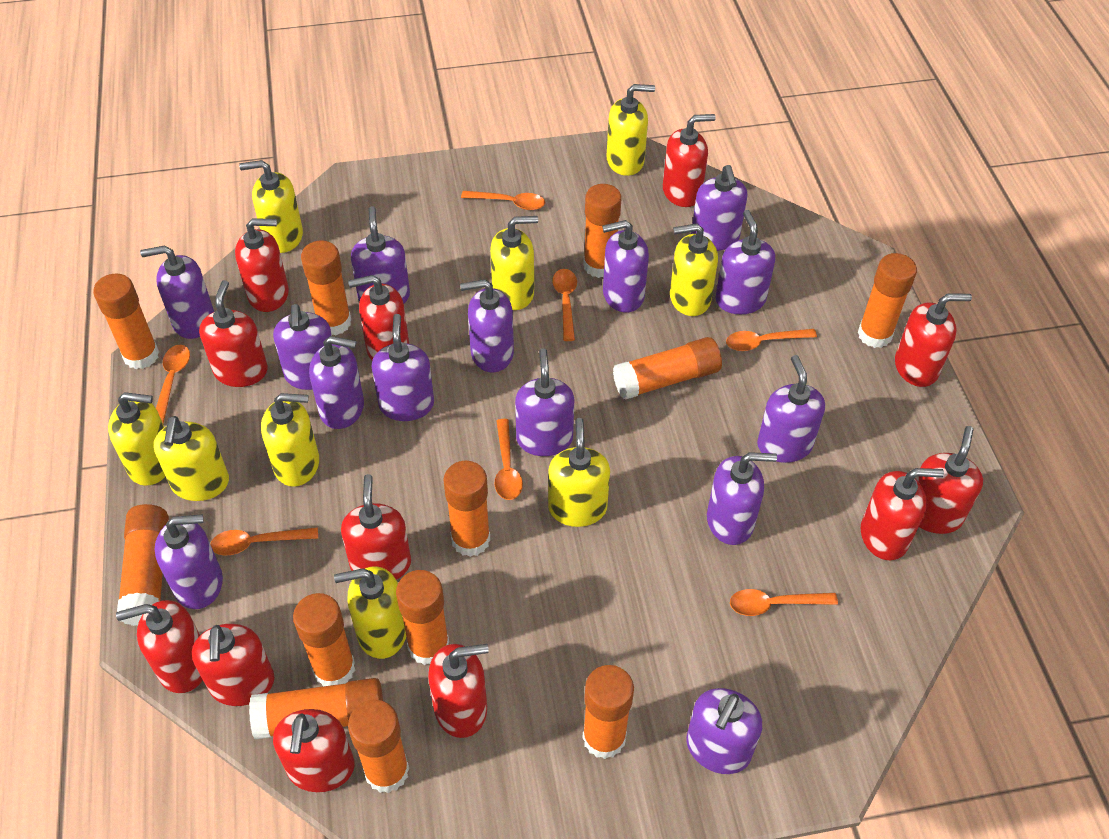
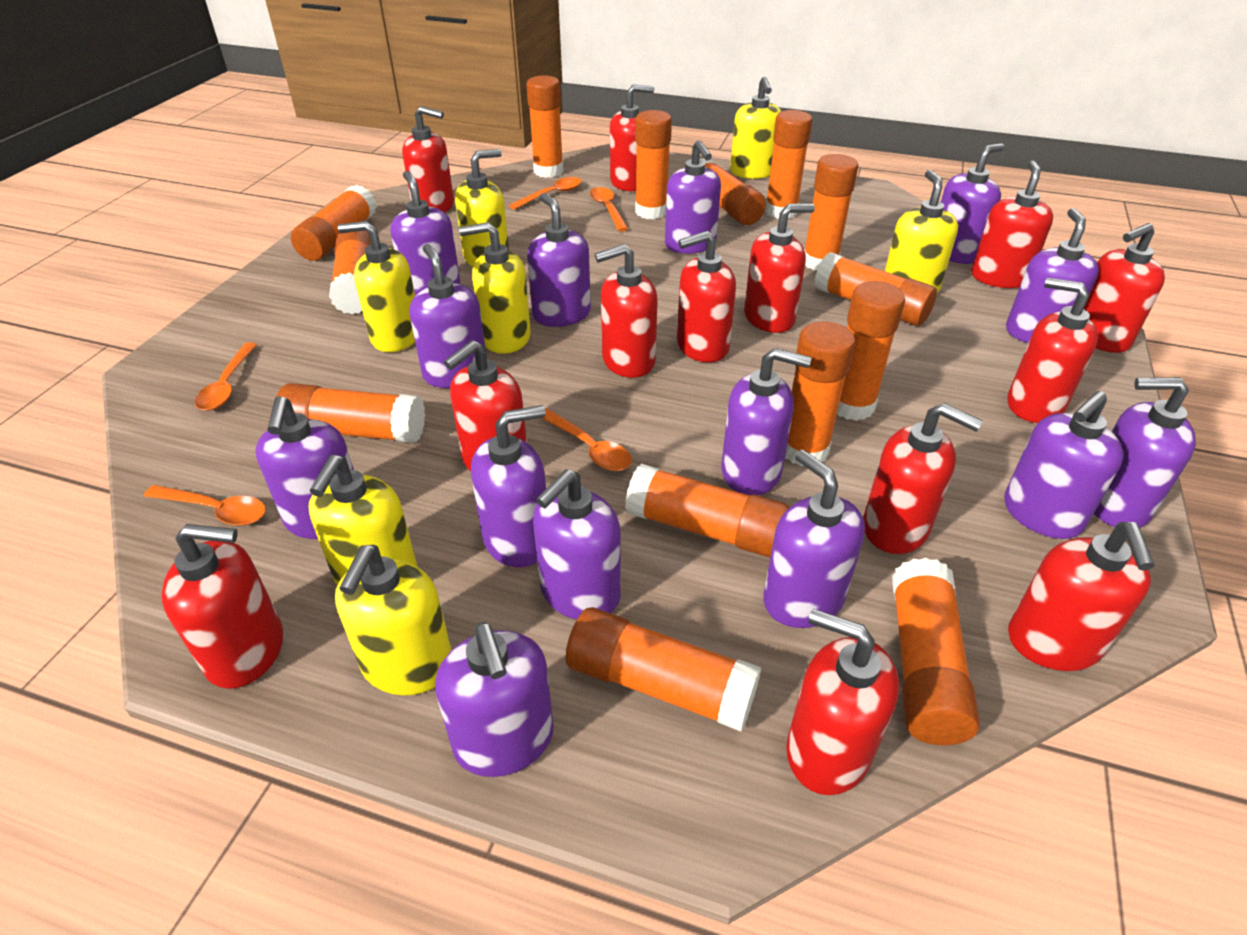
orange glue stick: 12 -> 14
orange spoon: 7 -> 5
red soap dispenser: 12 -> 13
yellow soap dispenser: 9 -> 7

